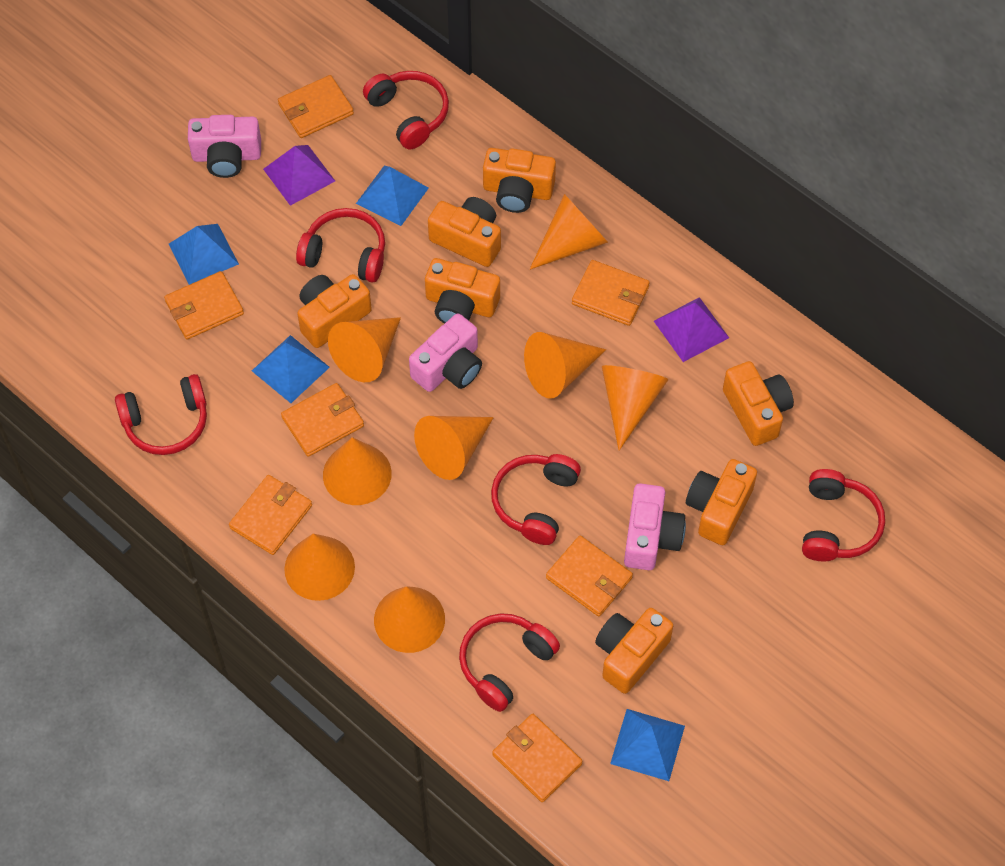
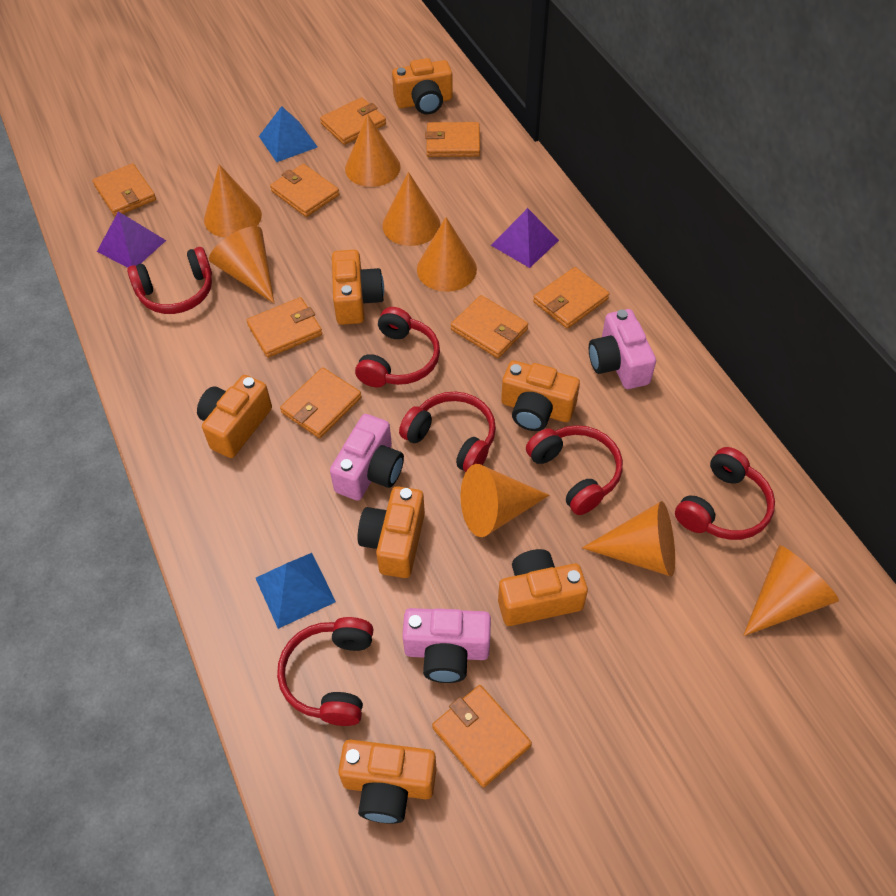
blue pyramid: 4 -> 2
orange wallet: 7 -> 9

